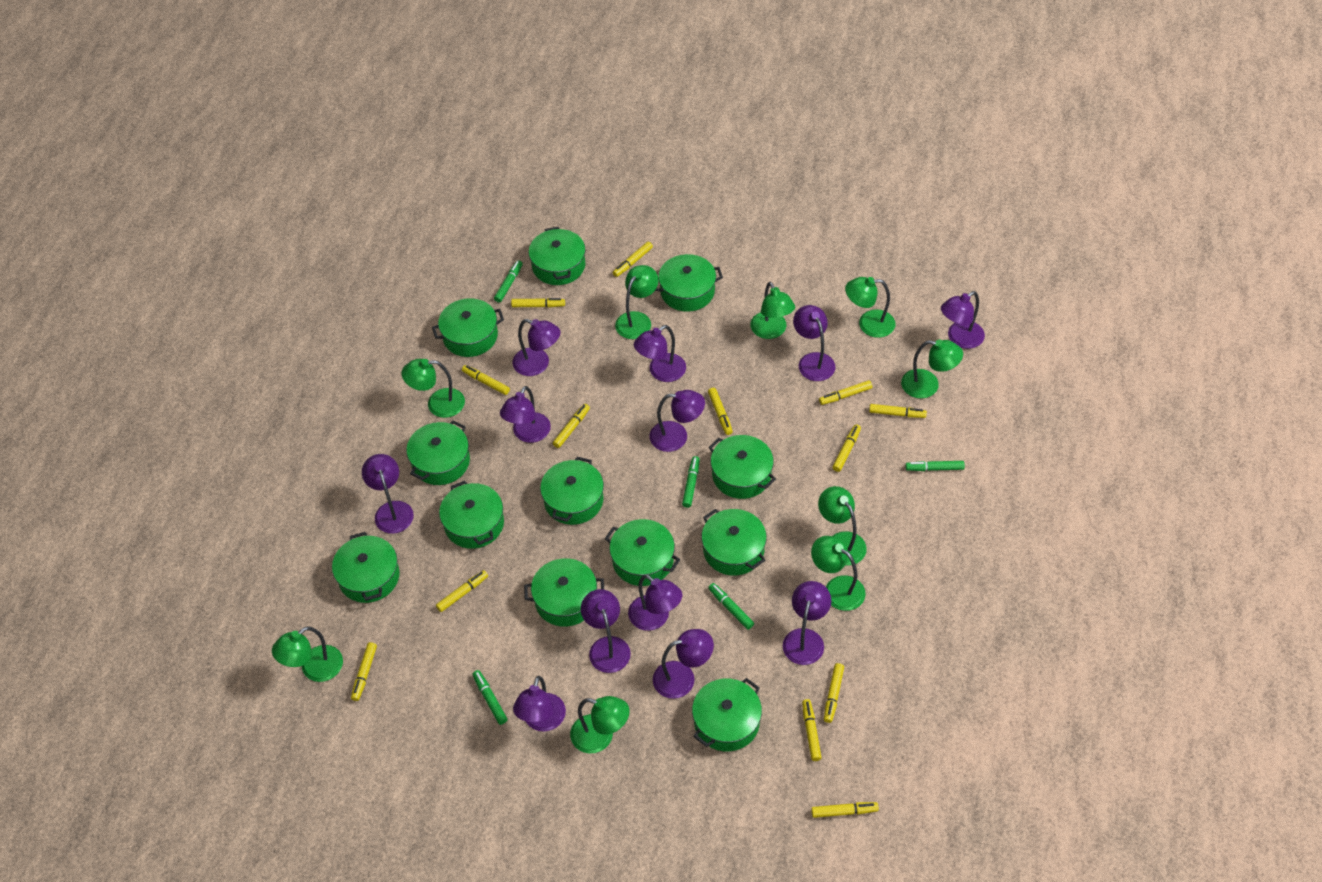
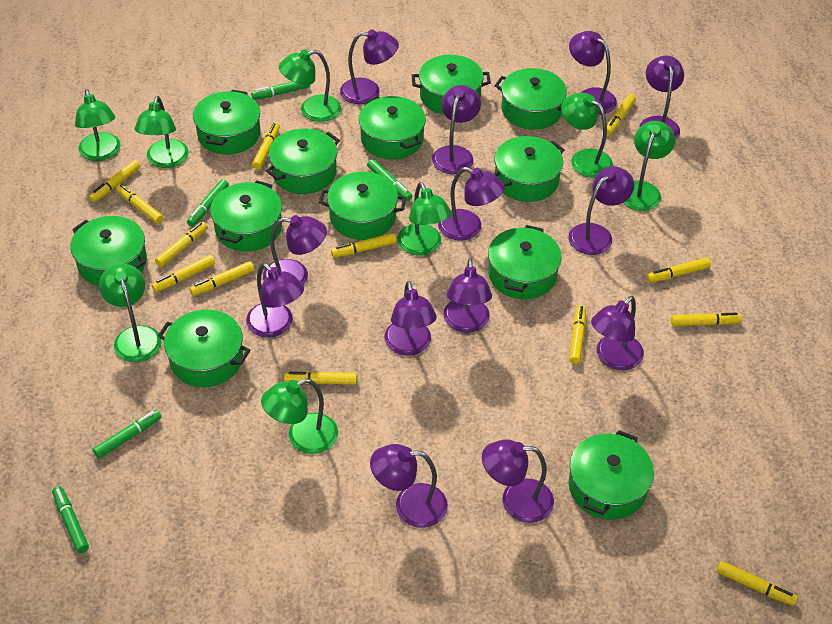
green lamp: 9 -> 8
purple lamp: 12 -> 13

